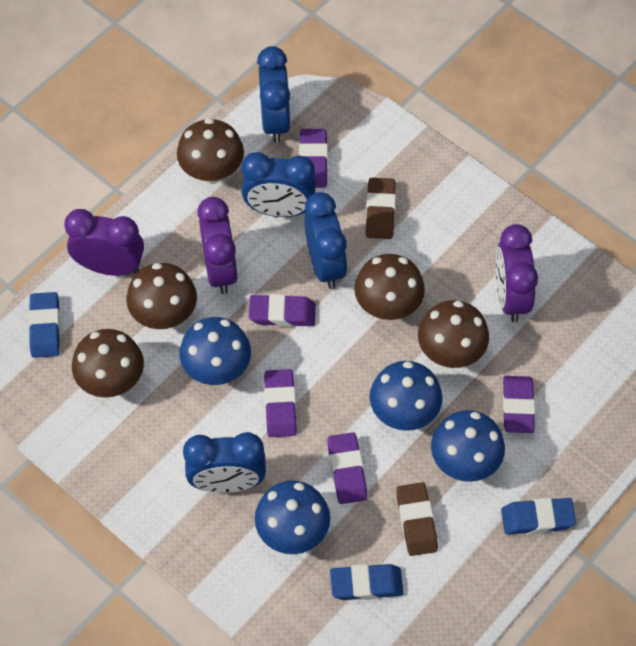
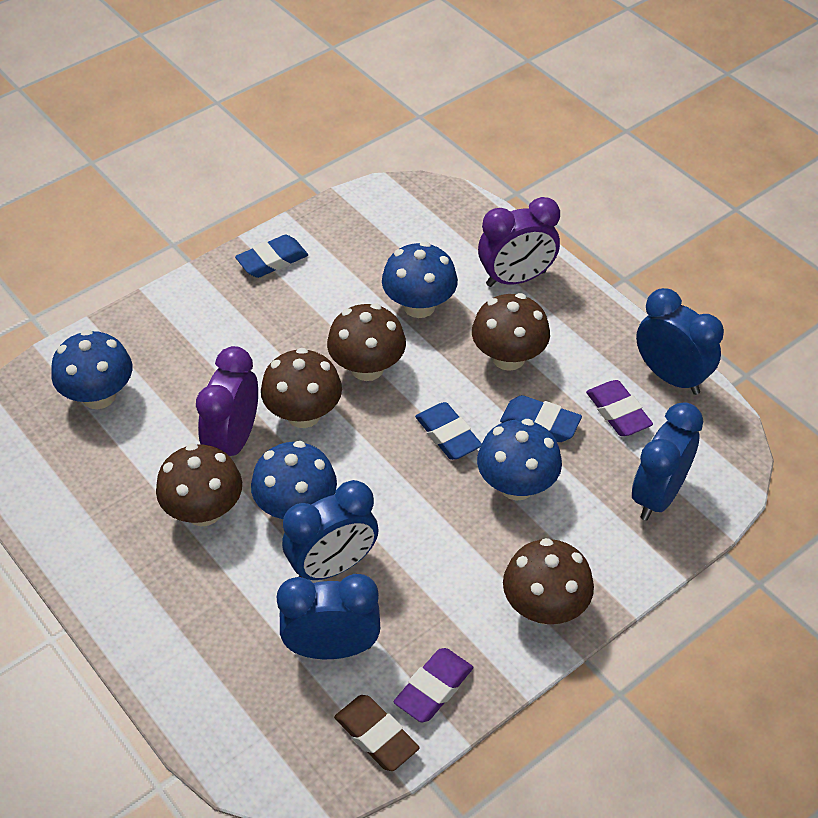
brown eraser: 2 -> 1
purple clock: 3 -> 2
purple eraser: 5 -> 2

